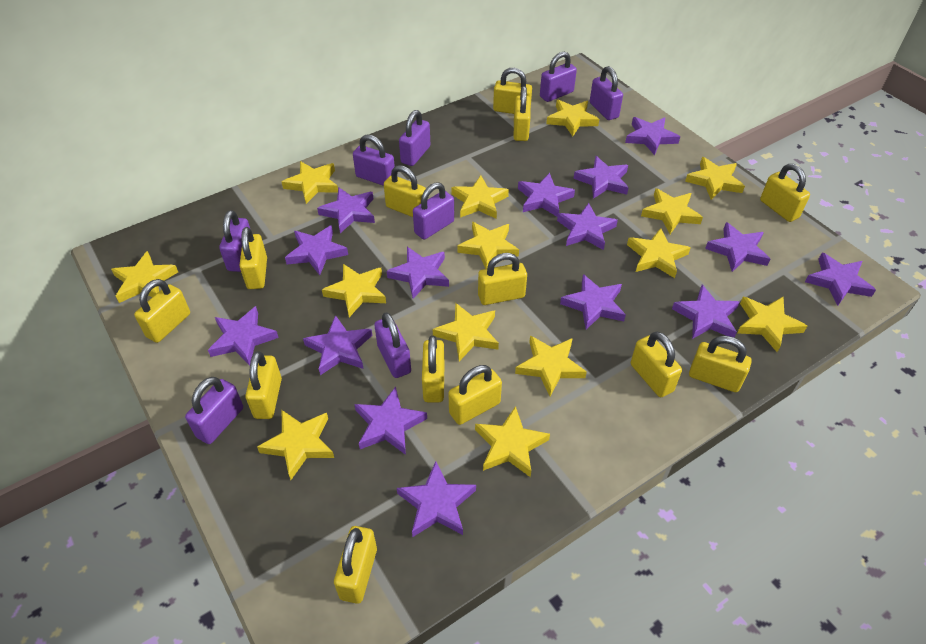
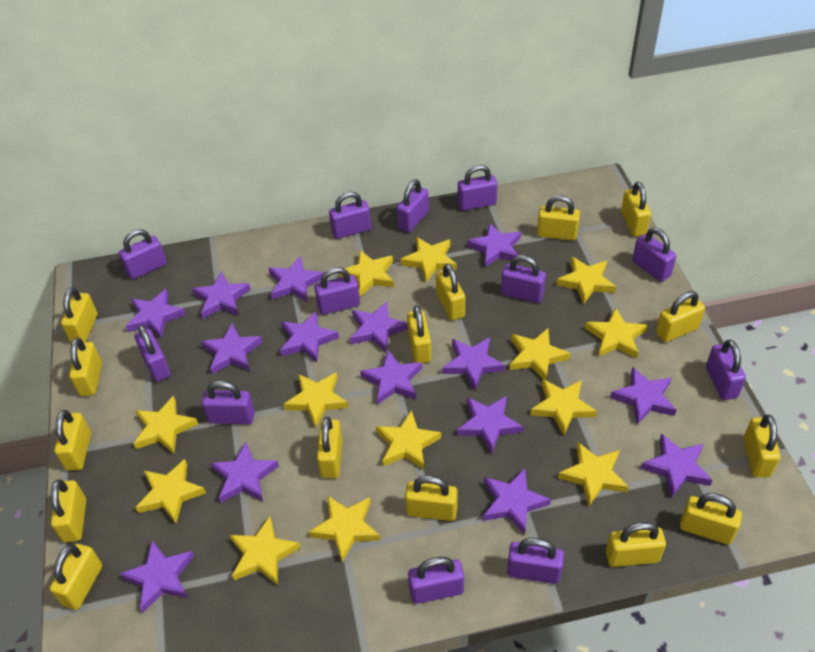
purple padlock: 8 -> 12
yellow padlock: 13 -> 15
yellow star: 14 -> 13

